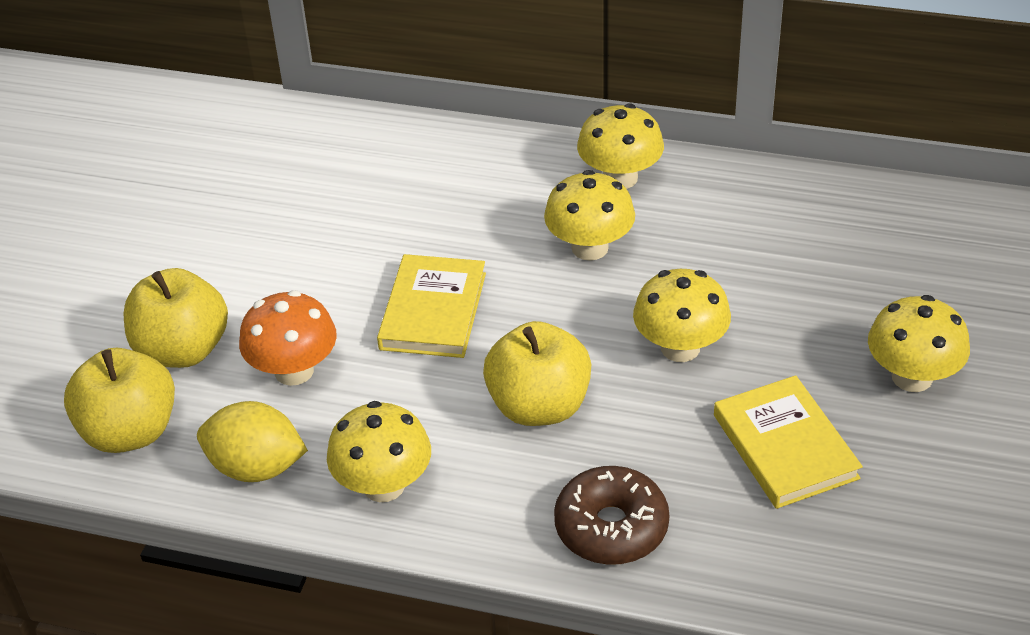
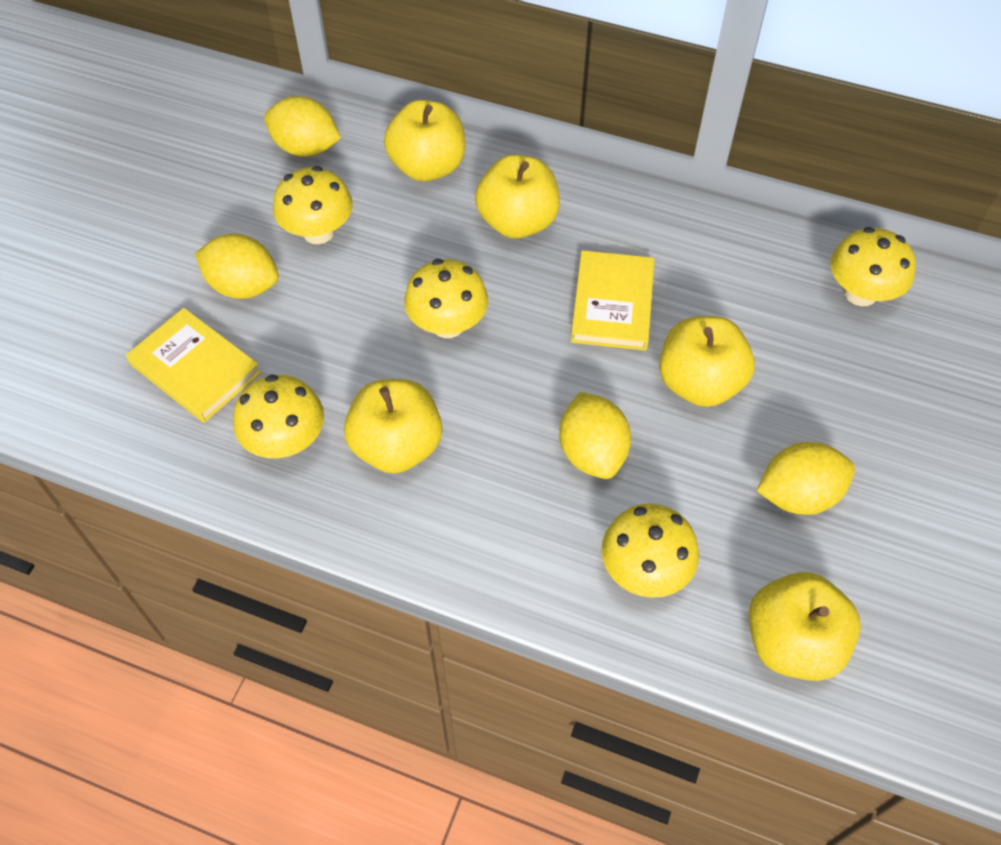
brown donut: 1 -> 0
orange mushroom: 1 -> 0
yellow apple: 3 -> 5
yellow lemon: 1 -> 4

